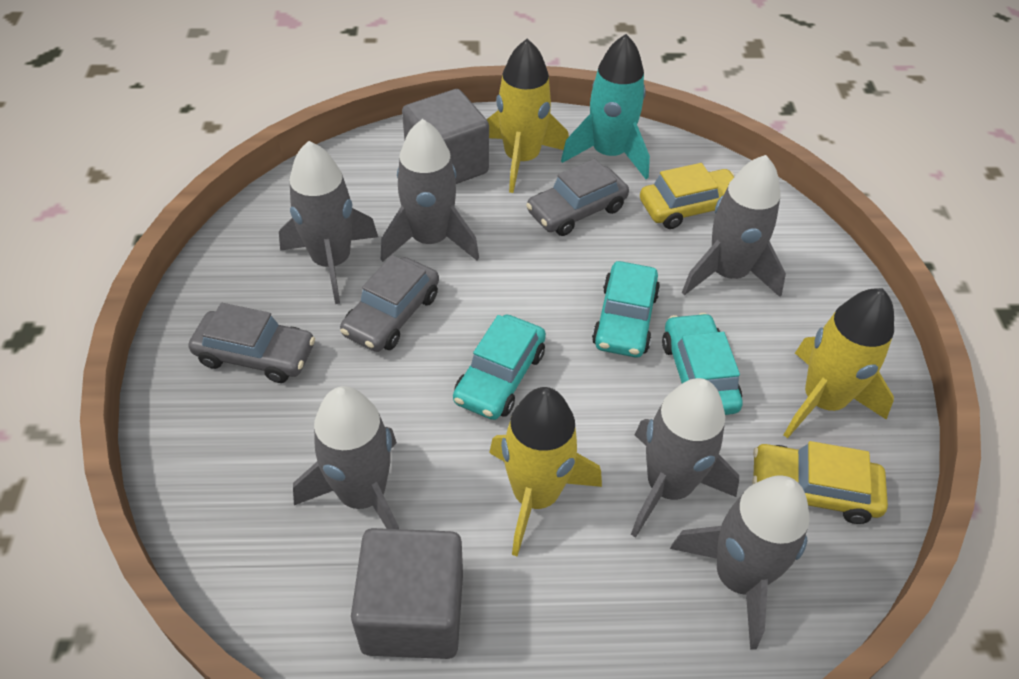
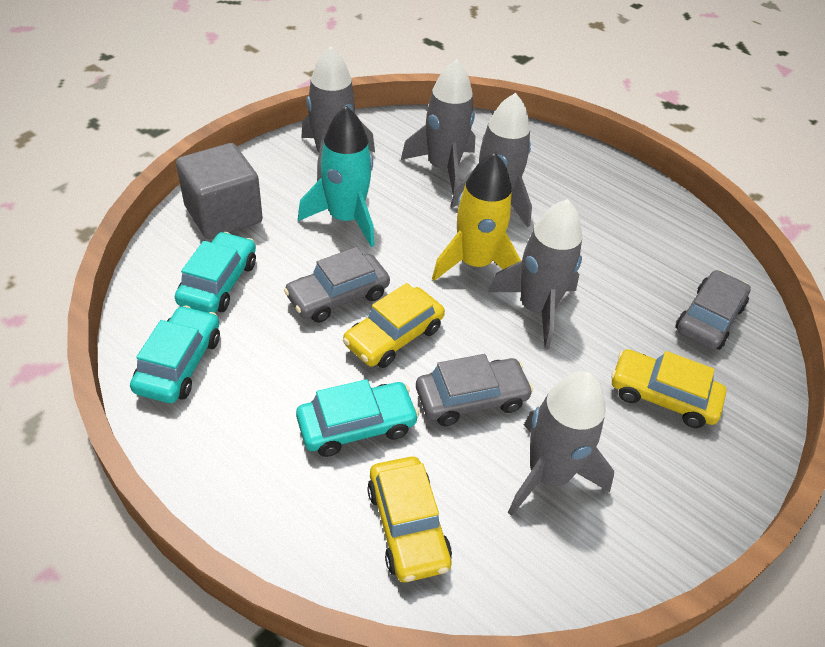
grey cube: 2 -> 1
grey rocket: 6 -> 5
yellow car: 2 -> 3
yellow rocket: 3 -> 1

